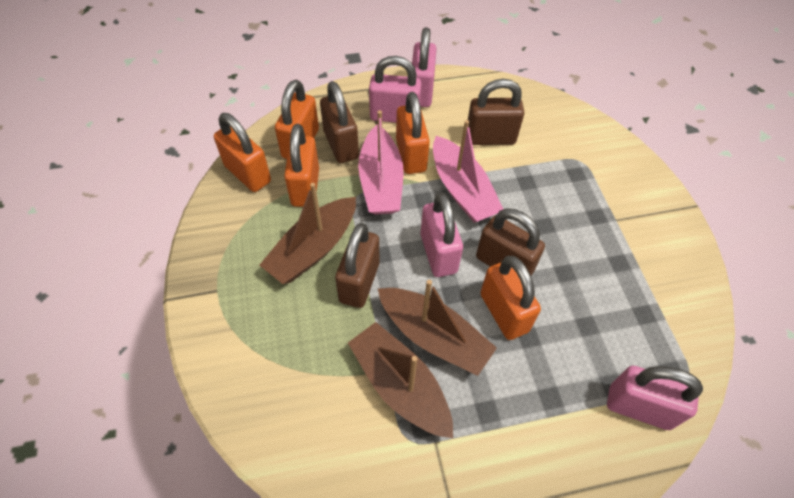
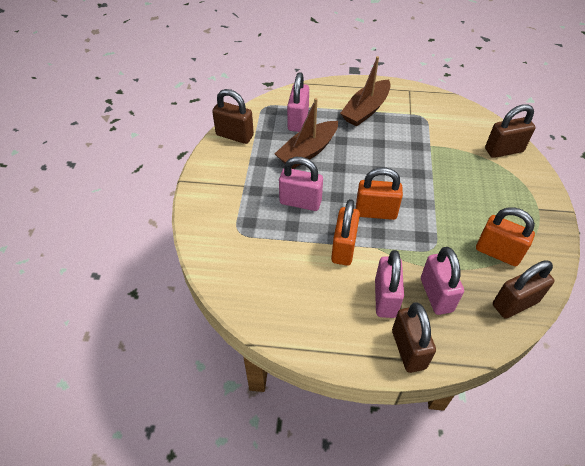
brown boat: 3 -> 2
orange padlock: 5 -> 3
pink boat: 2 -> 0

